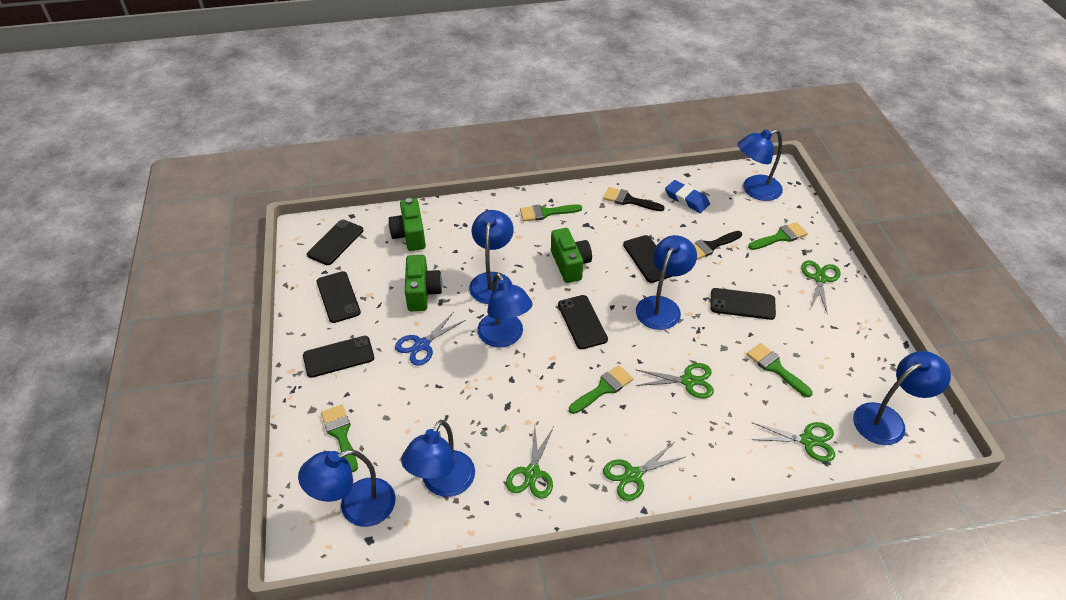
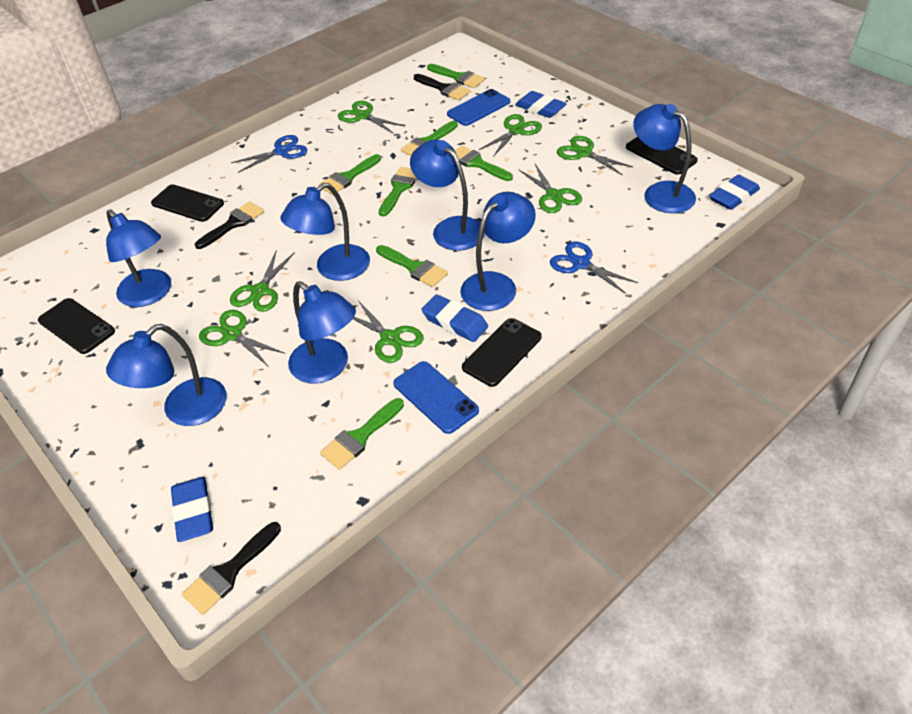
black brush: 2 -> 3
black phone: 6 -> 4
blue eraser: 1 -> 4
blue phone: 0 -> 2
blue scissors: 1 -> 2
green brush: 5 -> 7
green camera: 3 -> 0
green scissors: 5 -> 7

